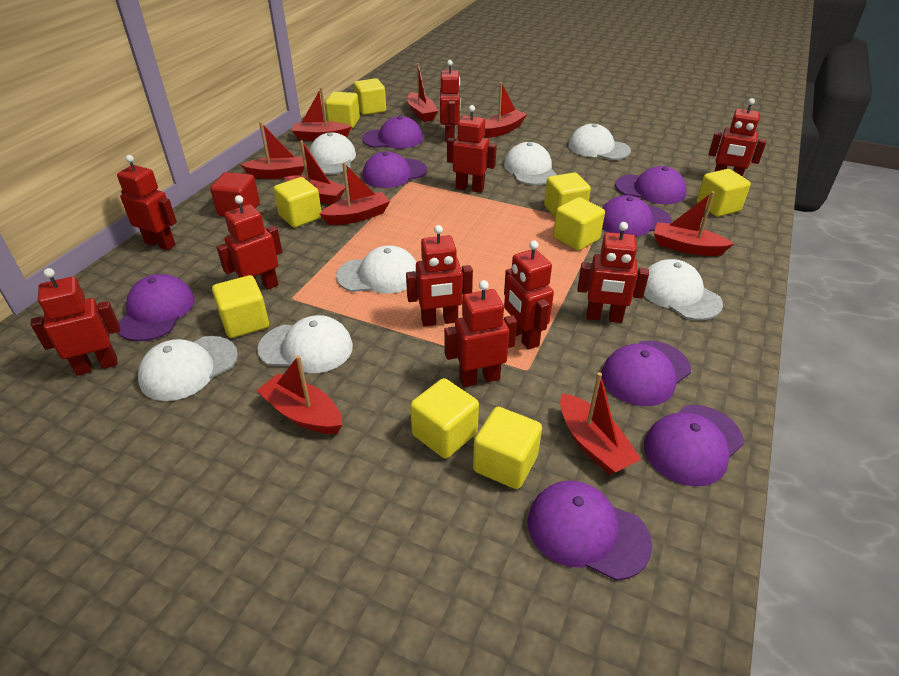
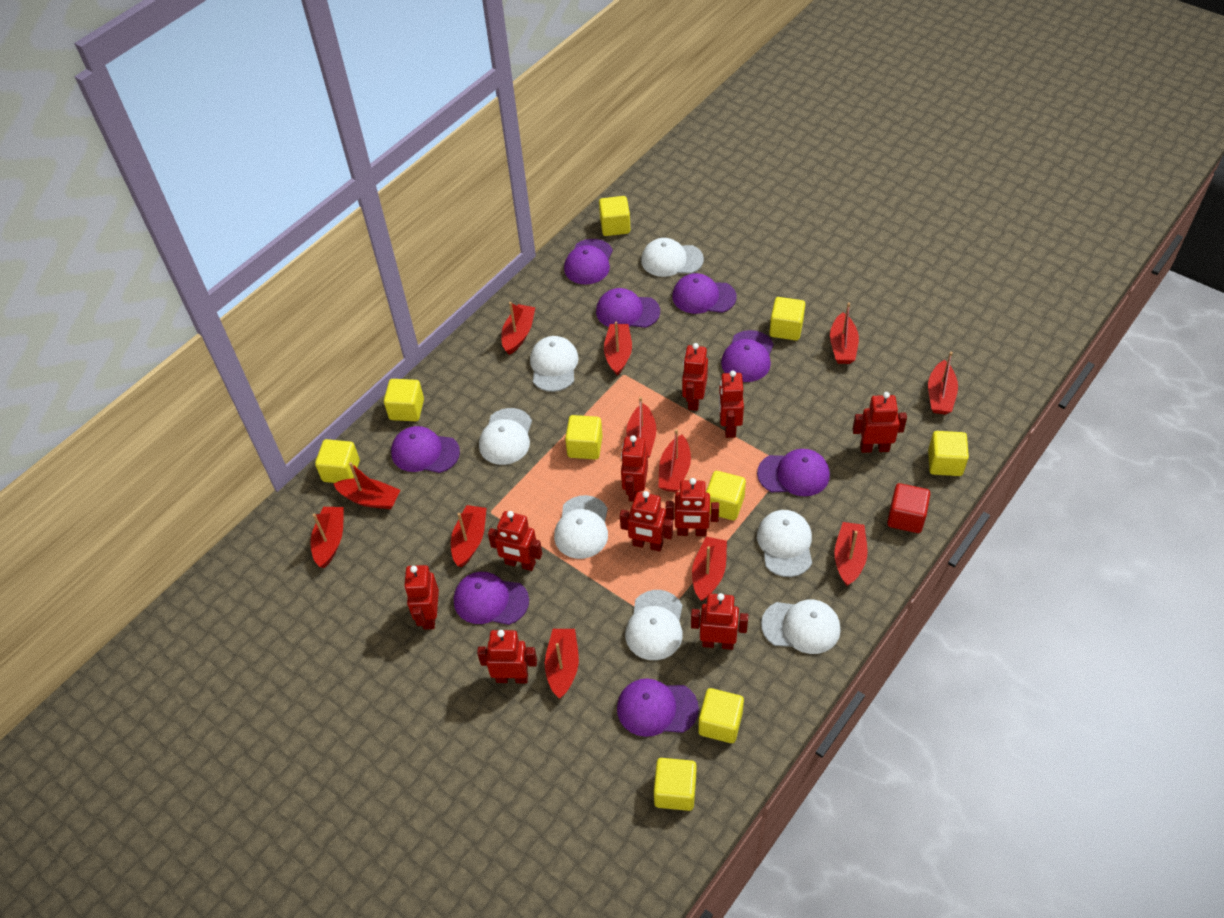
red boat: 9 -> 12

